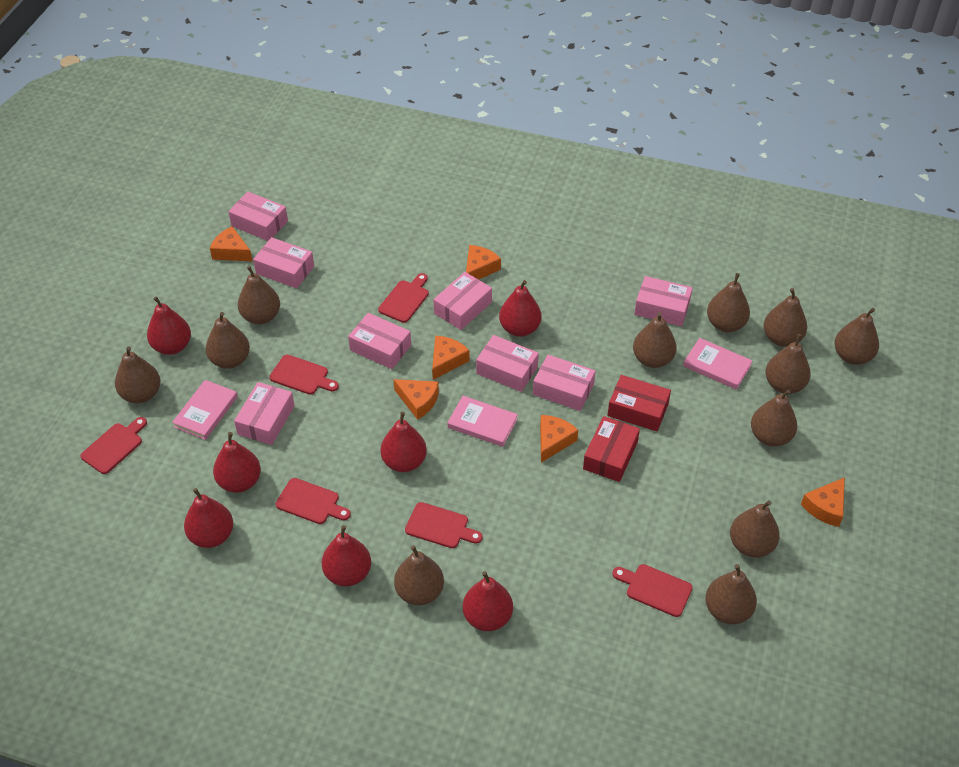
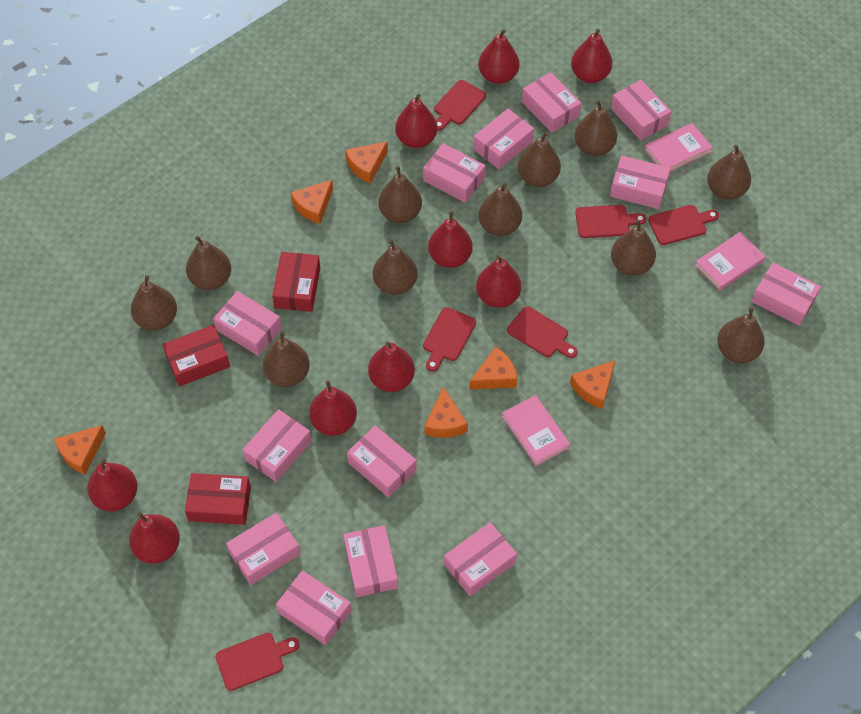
brown pear: 12 -> 11
pink box: 8 -> 13
red box: 2 -> 3
red pear: 7 -> 9

